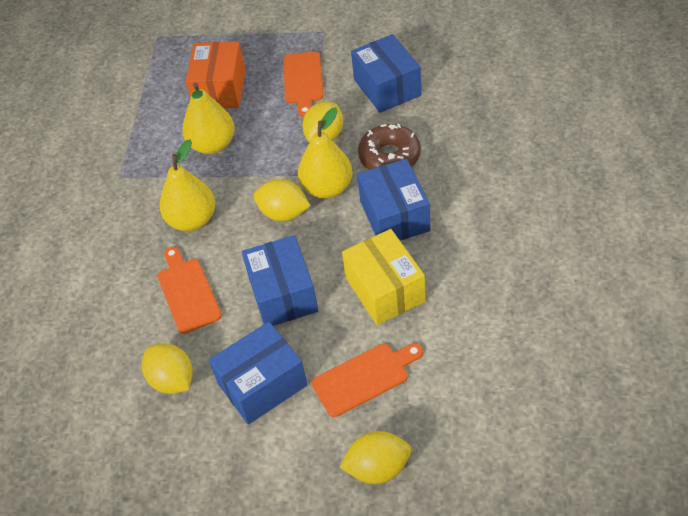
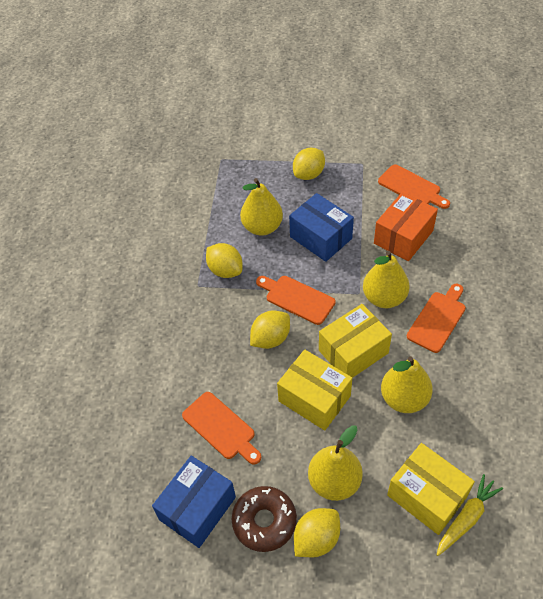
blue box: 4 -> 2
orange cutting board: 3 -> 4
yellow box: 1 -> 3
yellow carrot: 0 -> 1
yellow pear: 3 -> 4

